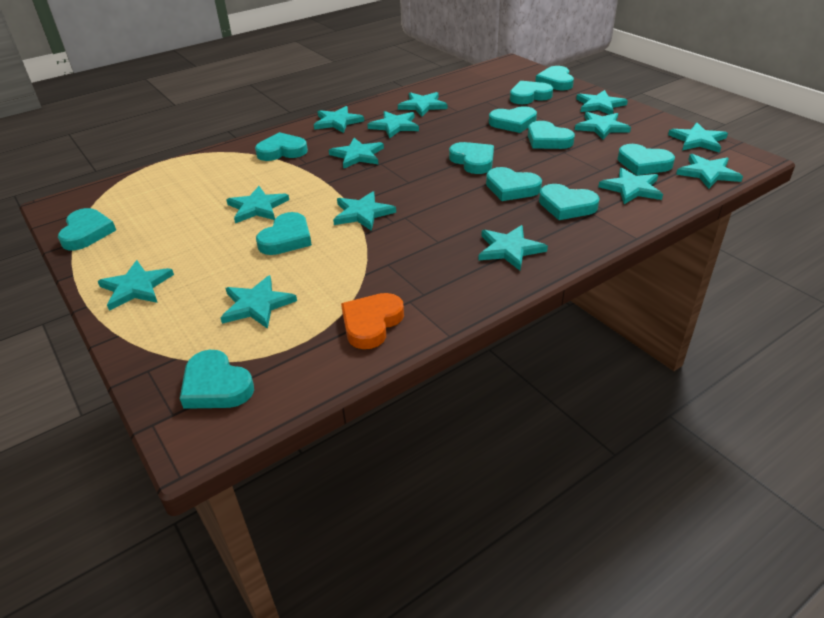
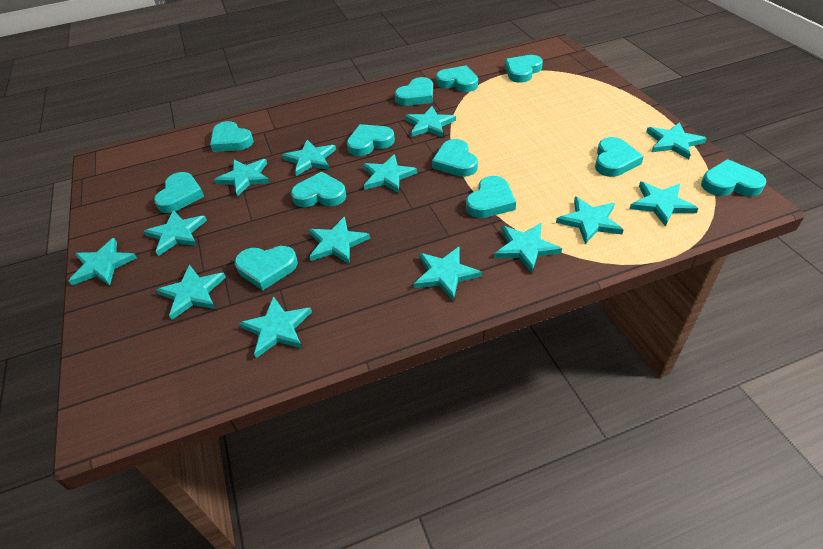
orange heart: 1 -> 0

